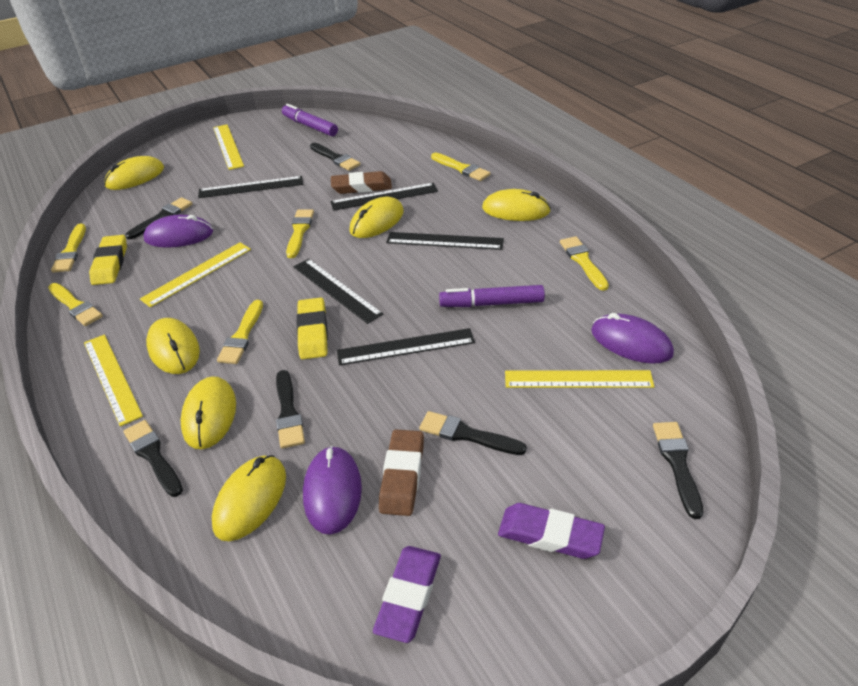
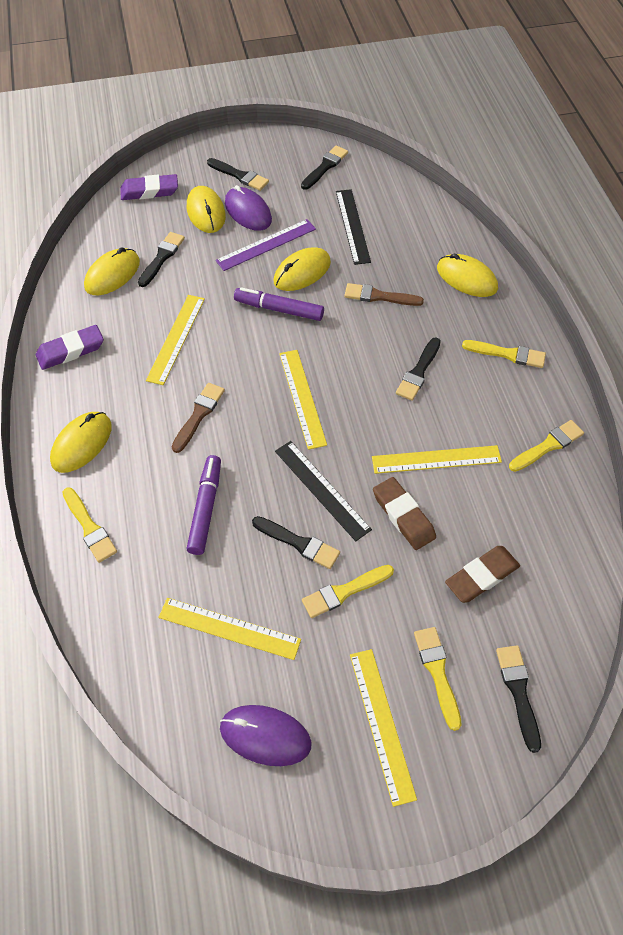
black ruler: 5 -> 2
brown brush: 0 -> 2
purple mouse: 3 -> 2
purple ruler: 0 -> 1
yellow brush: 6 -> 5
yellow eraser: 2 -> 0
yellow mouse: 6 -> 5
yellow ruler: 4 -> 5

